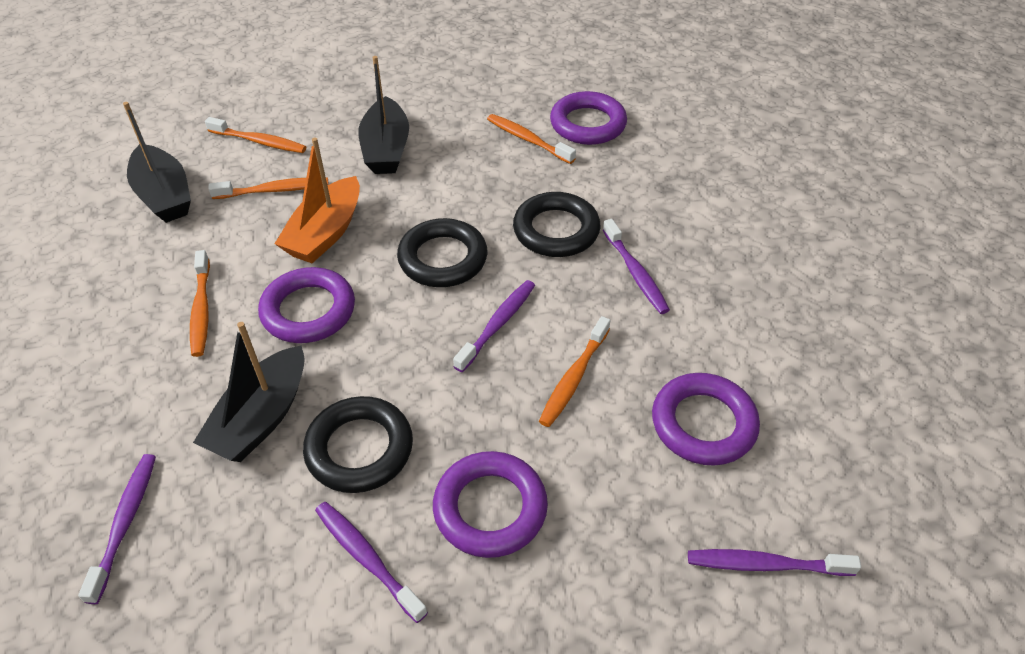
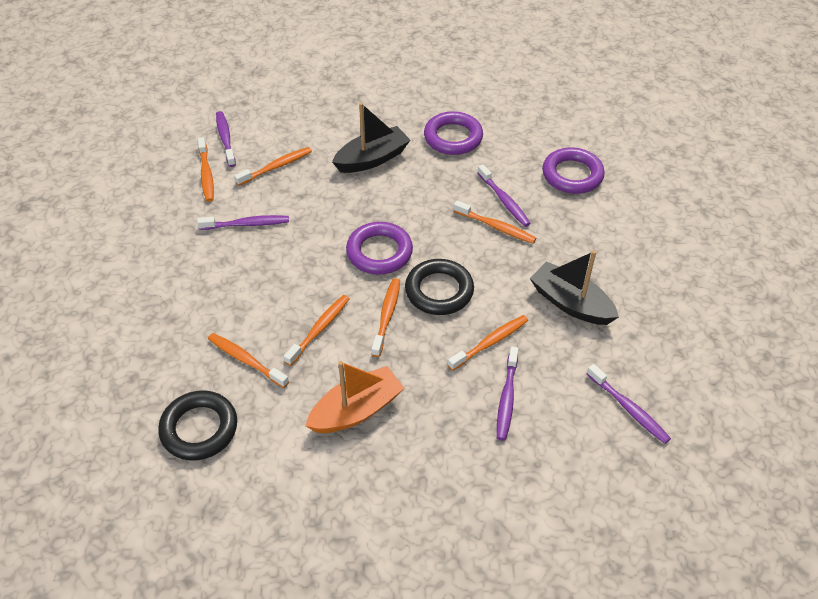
black boat: 3 -> 2
black ring: 3 -> 2
orange toothbrush: 5 -> 7
purple ring: 4 -> 3

